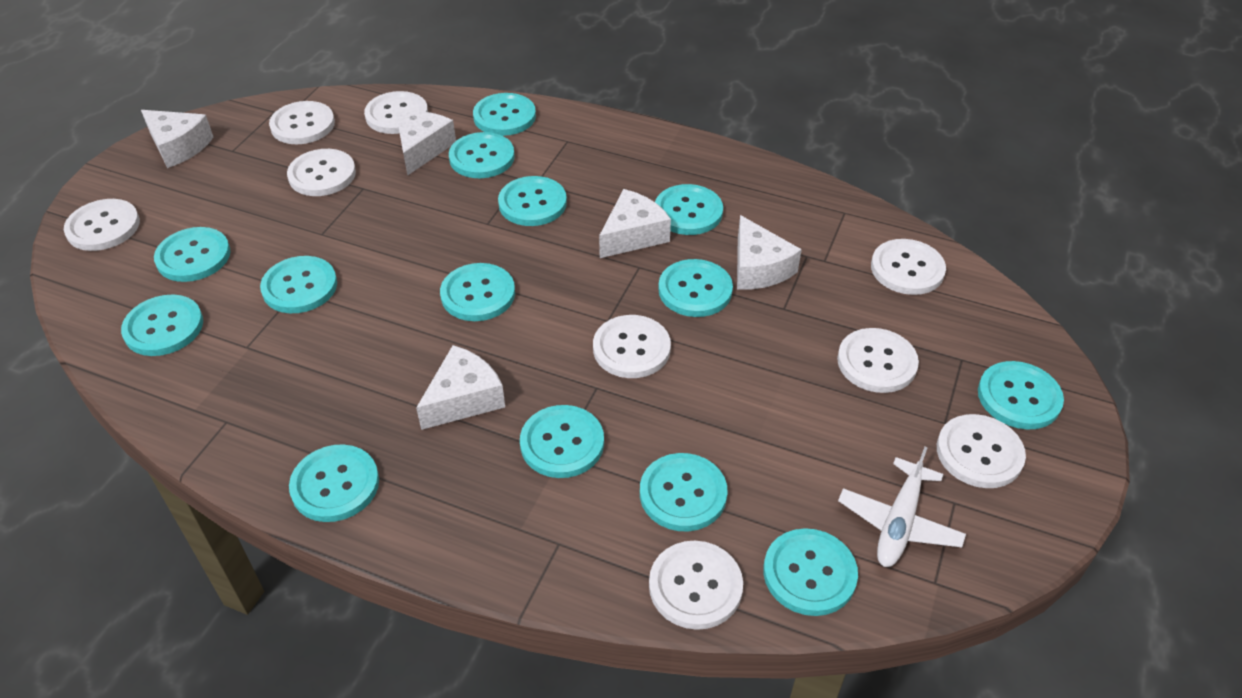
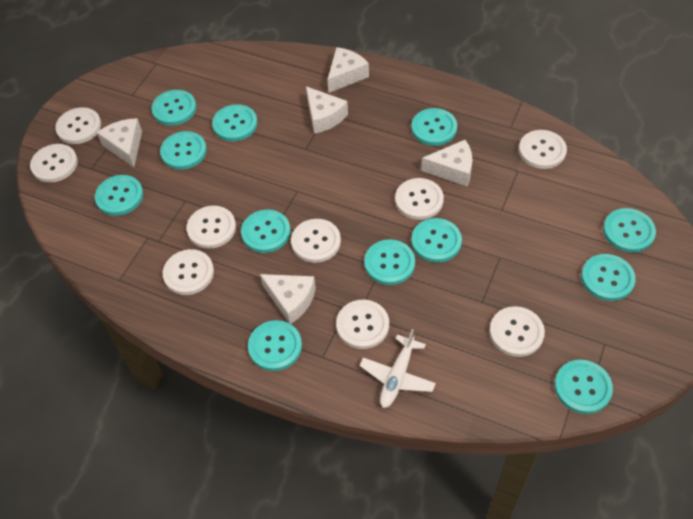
turquoise button: 14 -> 12

